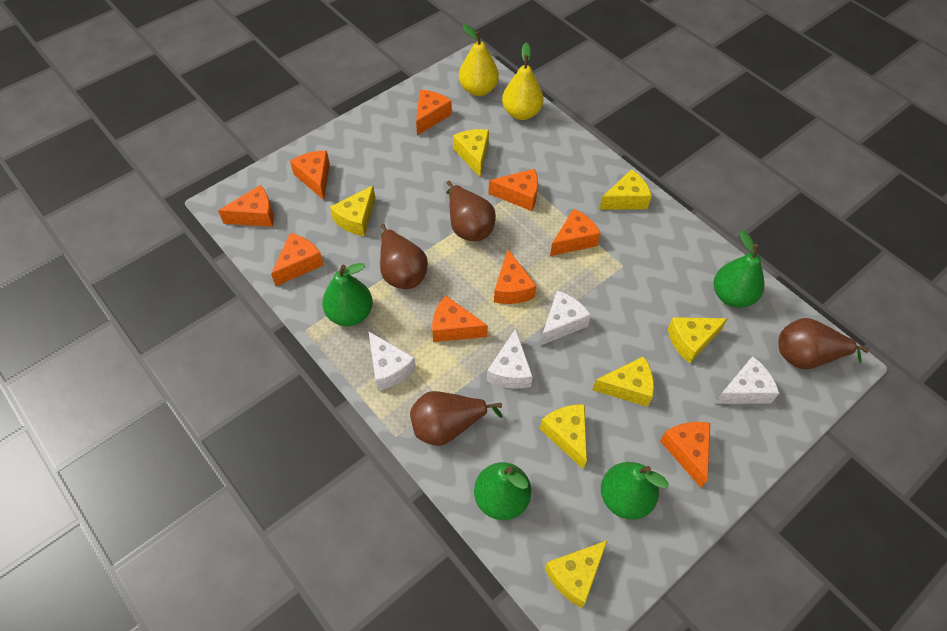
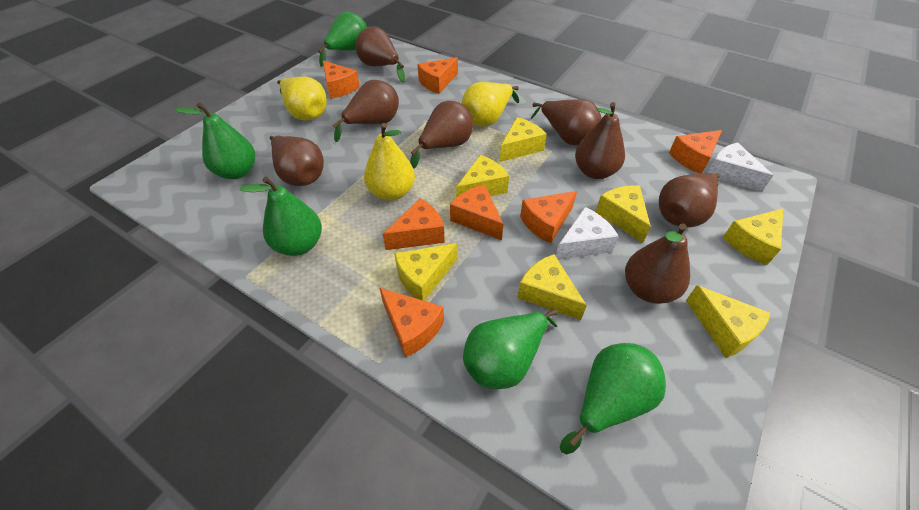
brown pear: 4 -> 8
green pear: 4 -> 5
orange cheese: 9 -> 7
white cheese: 4 -> 2
yellow pear: 2 -> 3

